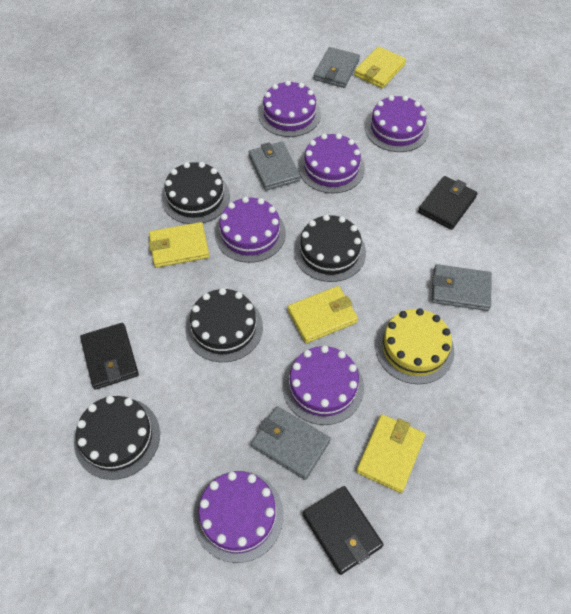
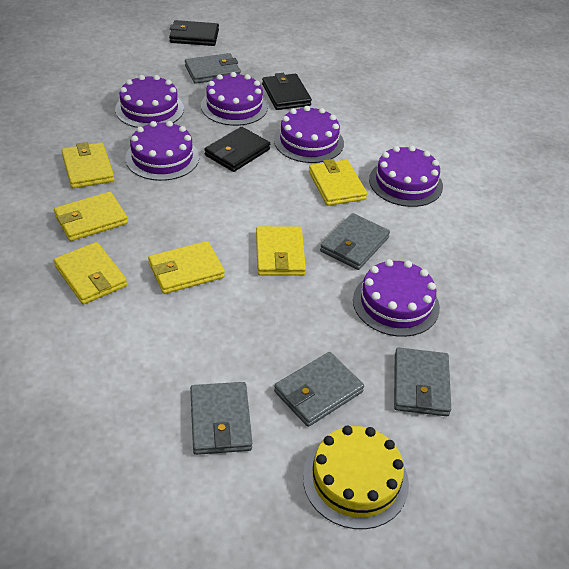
black cake: 4 -> 0
grey wallet: 4 -> 5
yellow wallet: 4 -> 6

